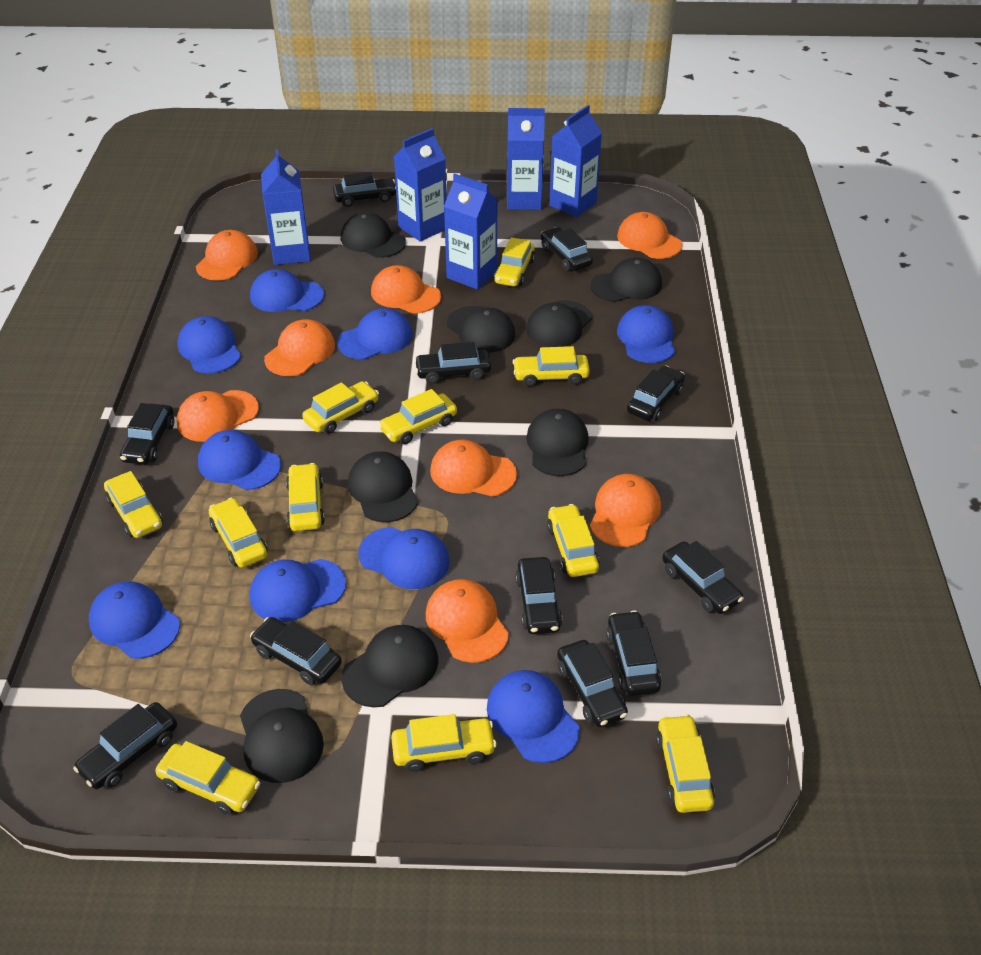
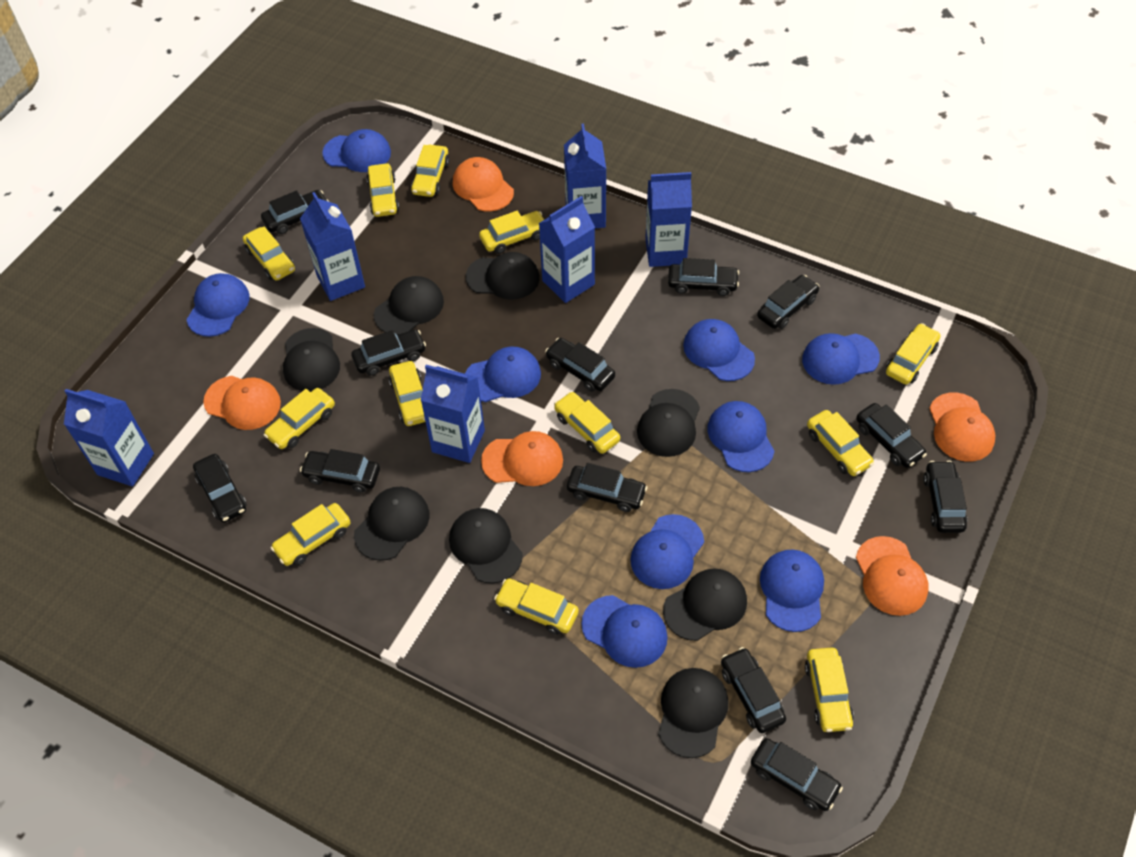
black car: 11 -> 12
blue carton: 5 -> 6
orange cap: 8 -> 5
yellow car: 11 -> 12

